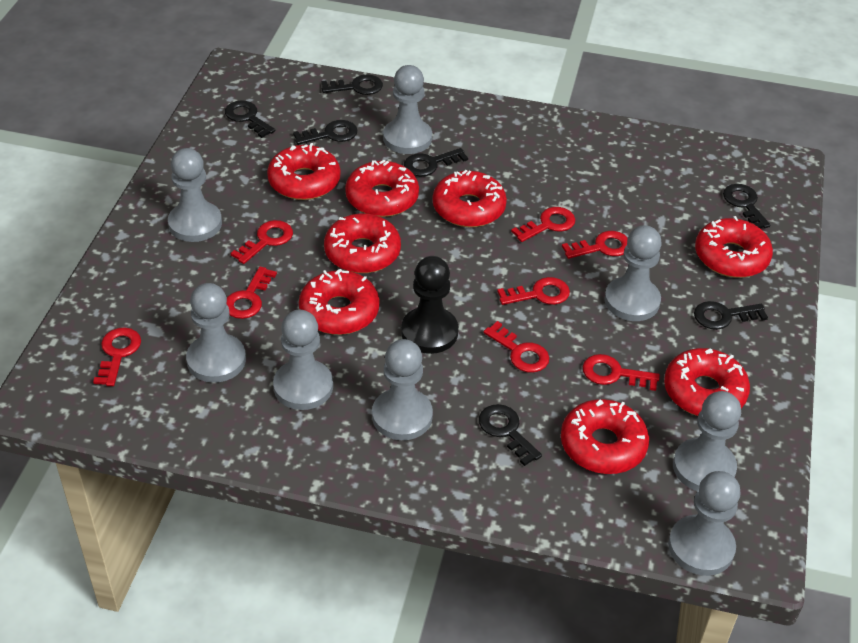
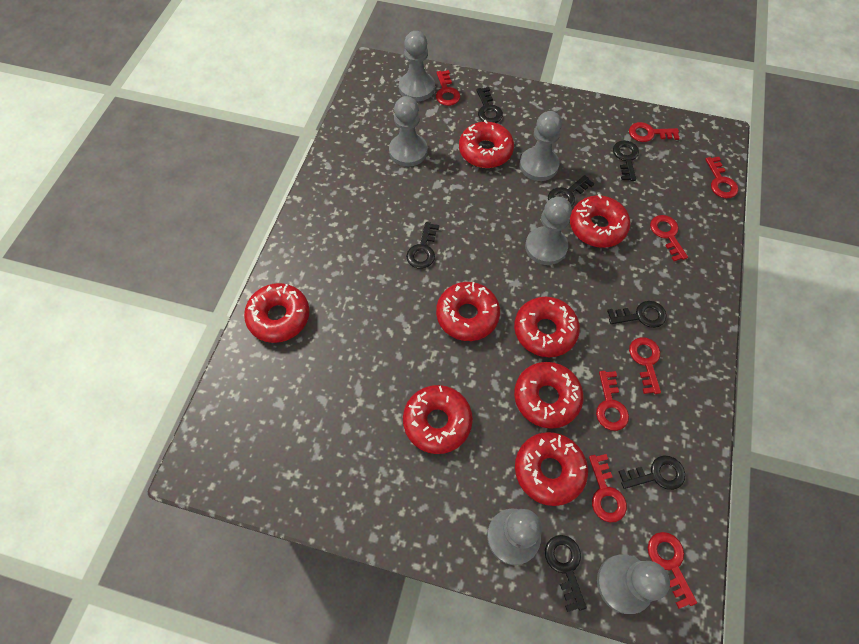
black pawn: 1 -> 0
grey pawn: 8 -> 6

